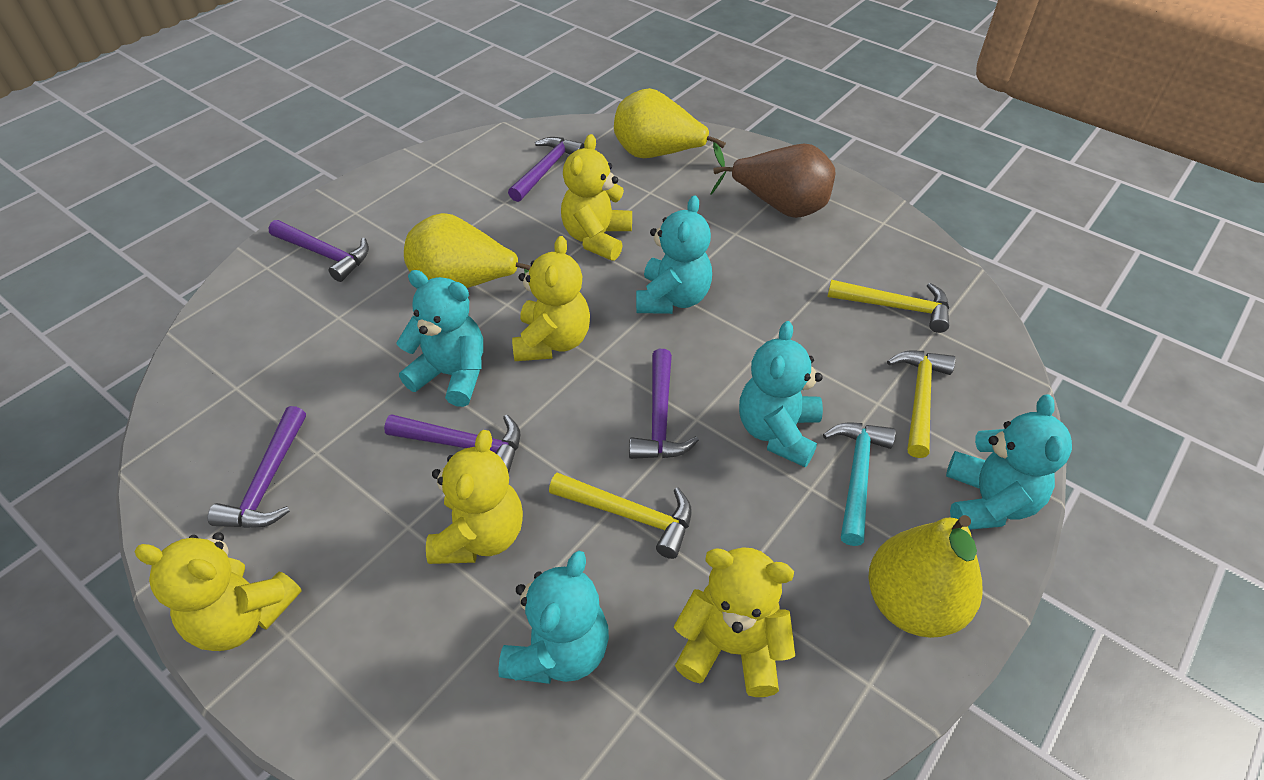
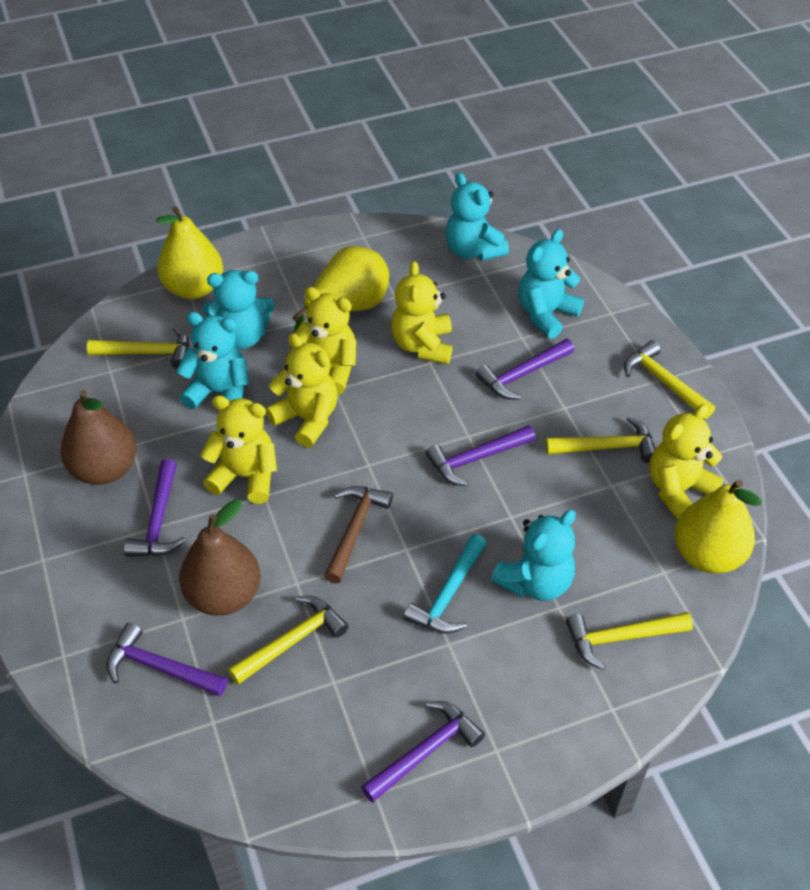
brown hammer: 0 -> 1
brown pear: 1 -> 2
yellow hammer: 3 -> 5

